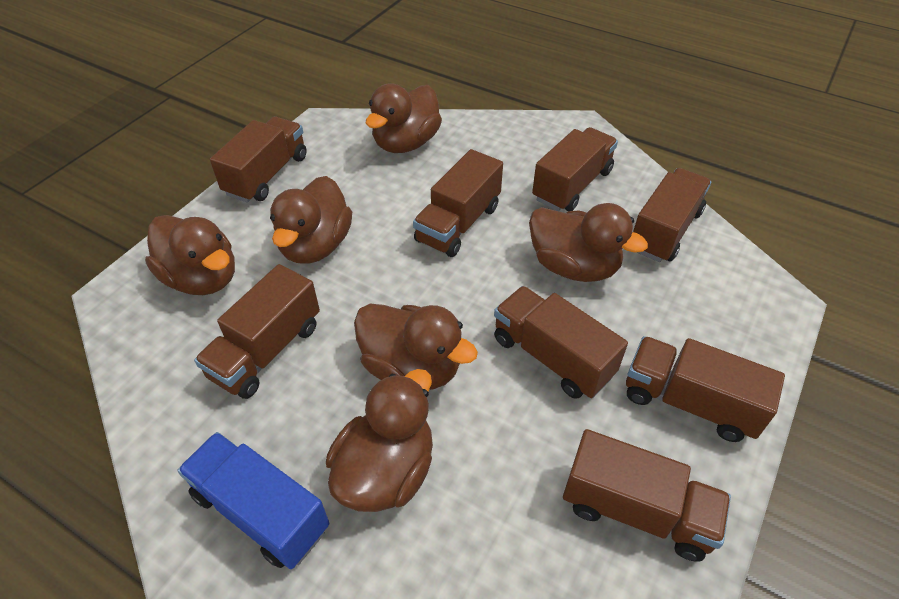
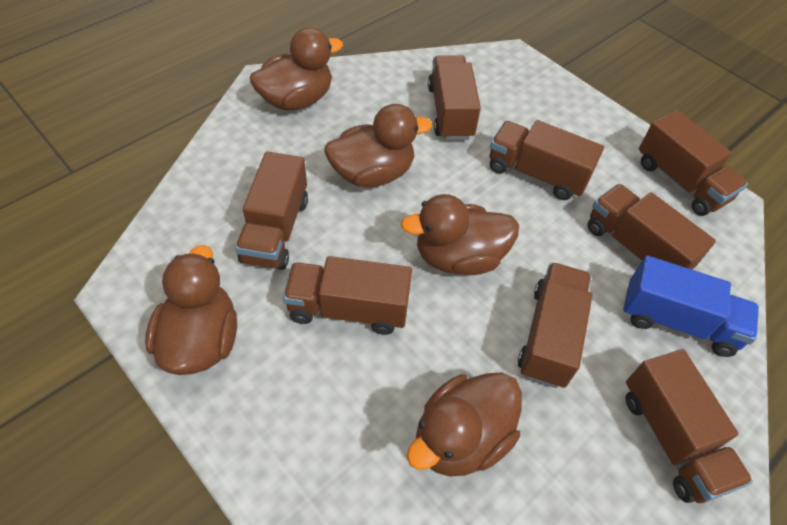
brown duck: 6 -> 5

